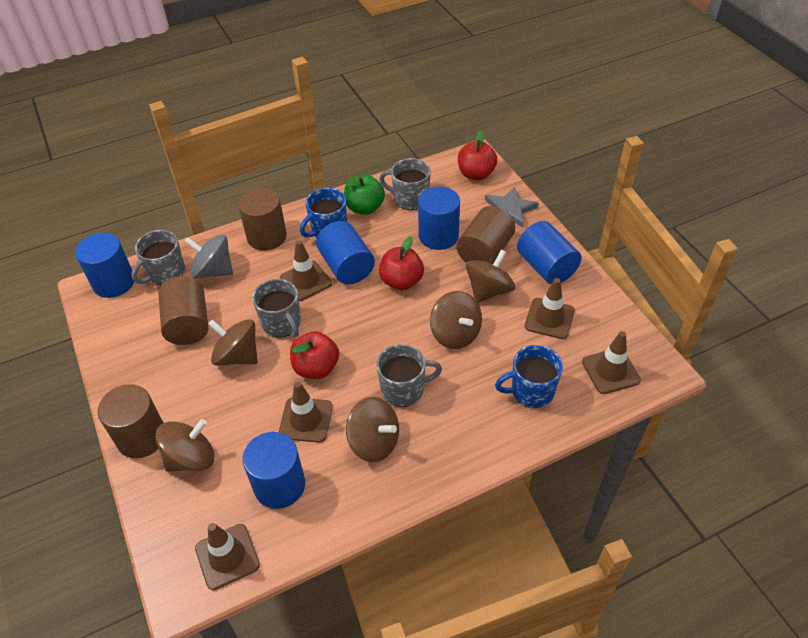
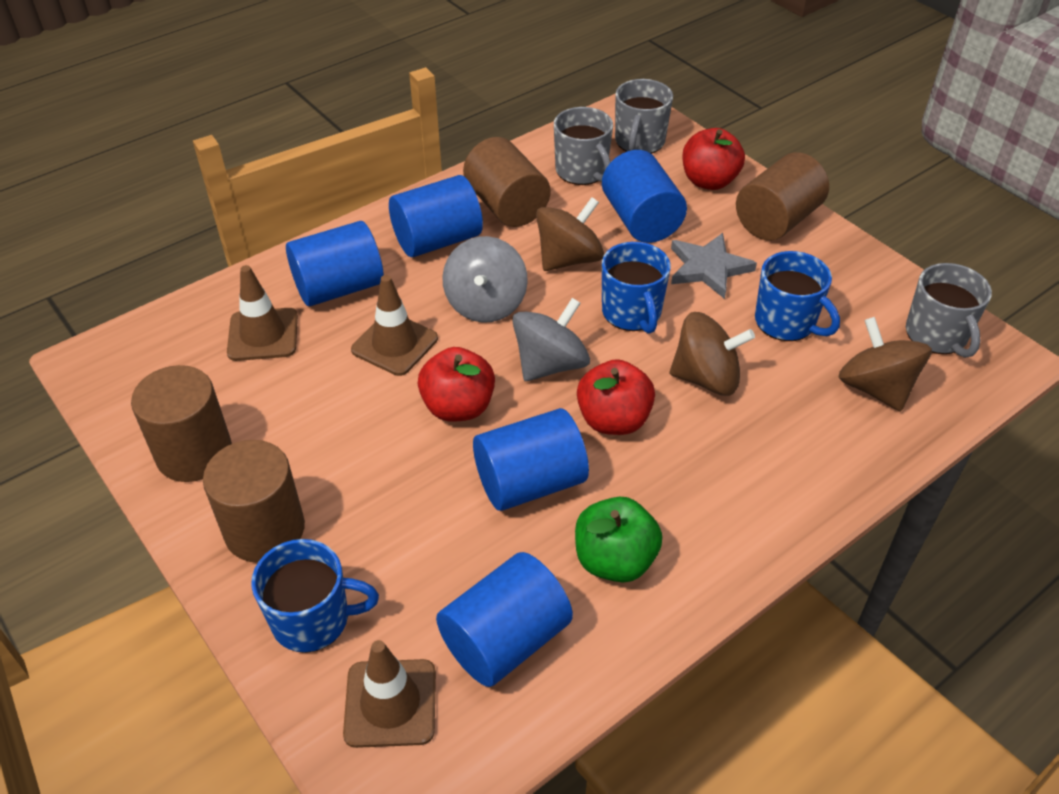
blue mug: 2 -> 3
brown spinning top: 5 -> 3
brown traffic cone: 5 -> 3
grey mug: 4 -> 3
grey spinning top: 1 -> 2

